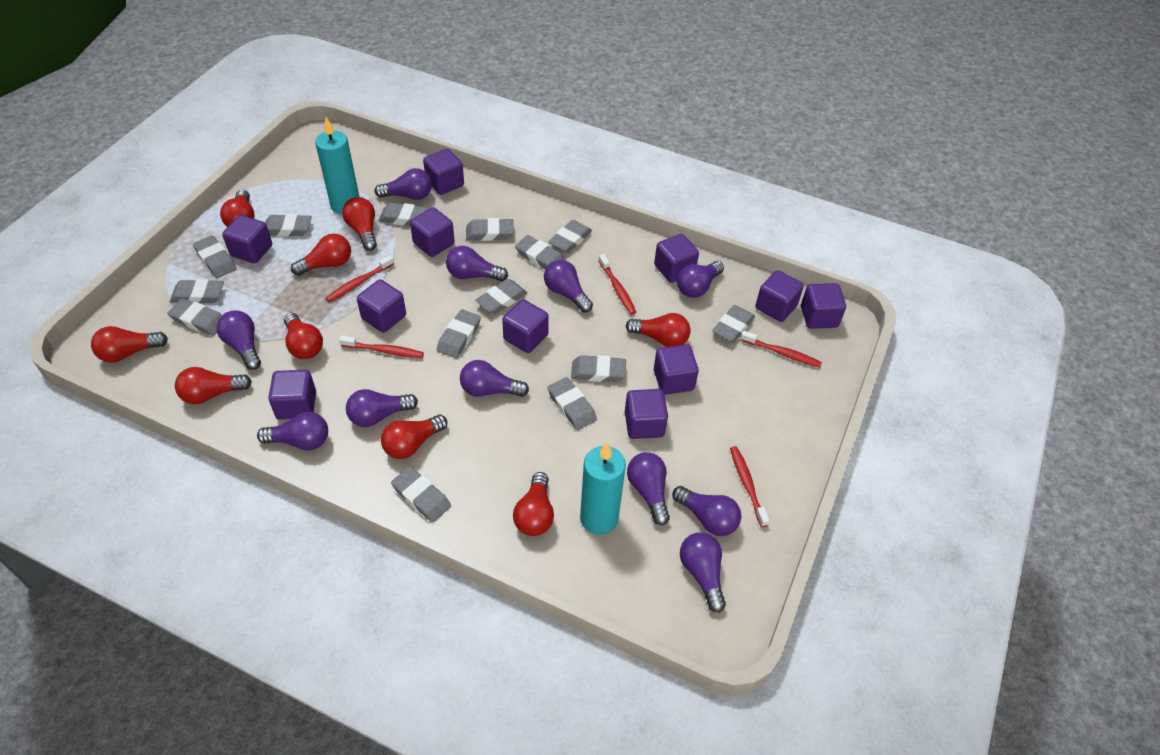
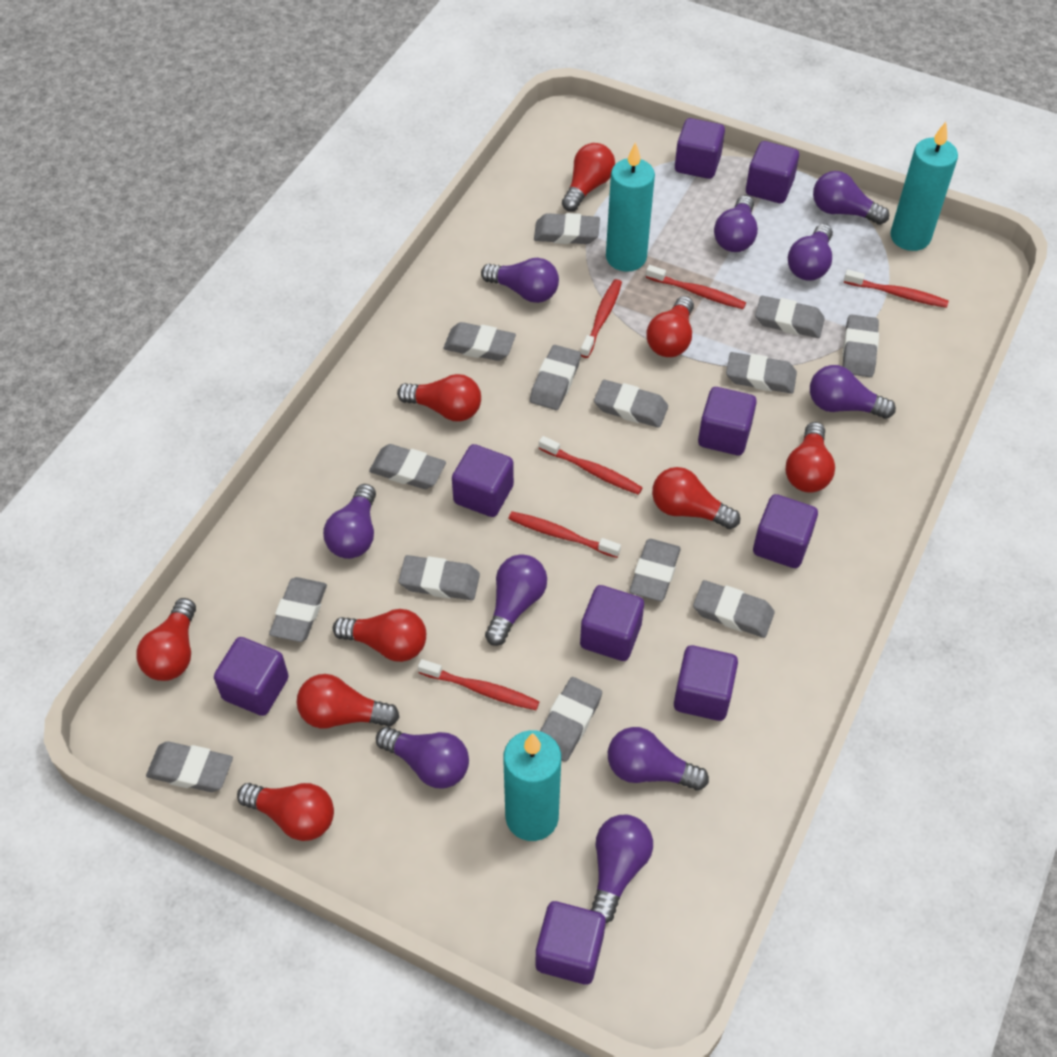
purple cube: 11 -> 9
purple light bulb: 11 -> 10
red toothbrush: 5 -> 6
turquoise candle: 2 -> 3

